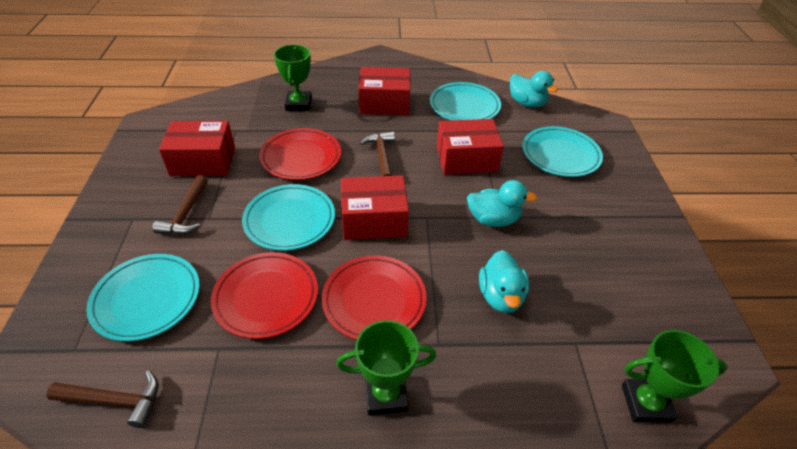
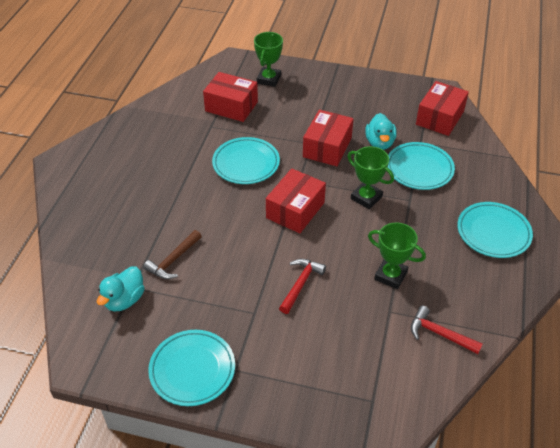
brown hammer: 3 -> 1
red hammer: 0 -> 2
red plate: 3 -> 0
turquoise duck: 3 -> 2

